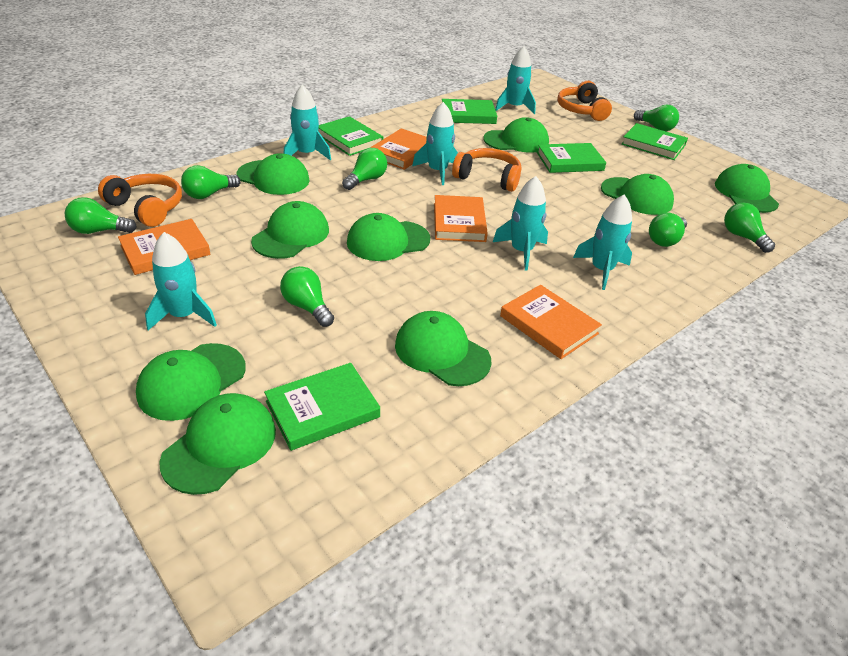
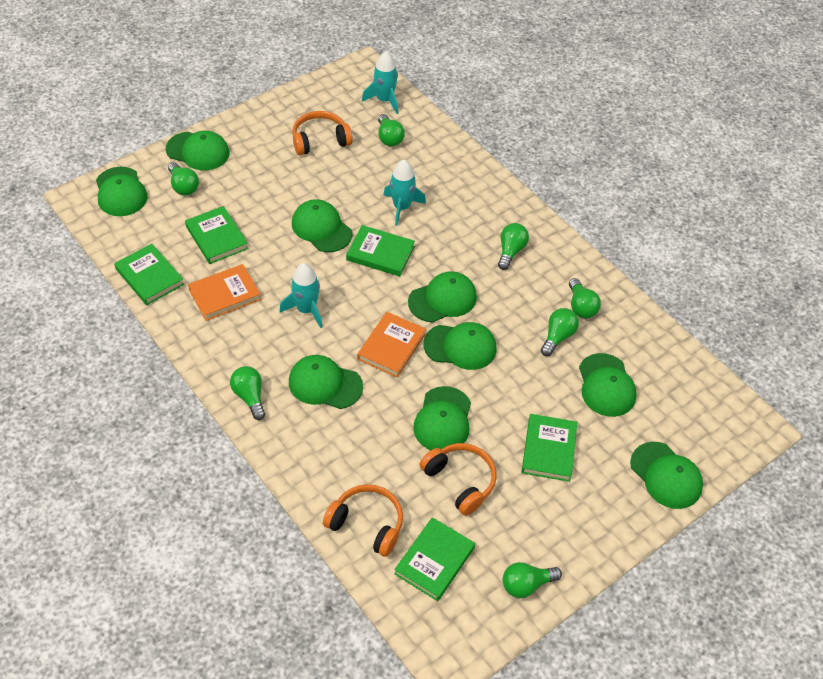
orange book: 4 -> 2
turquoise rocket: 6 -> 3

